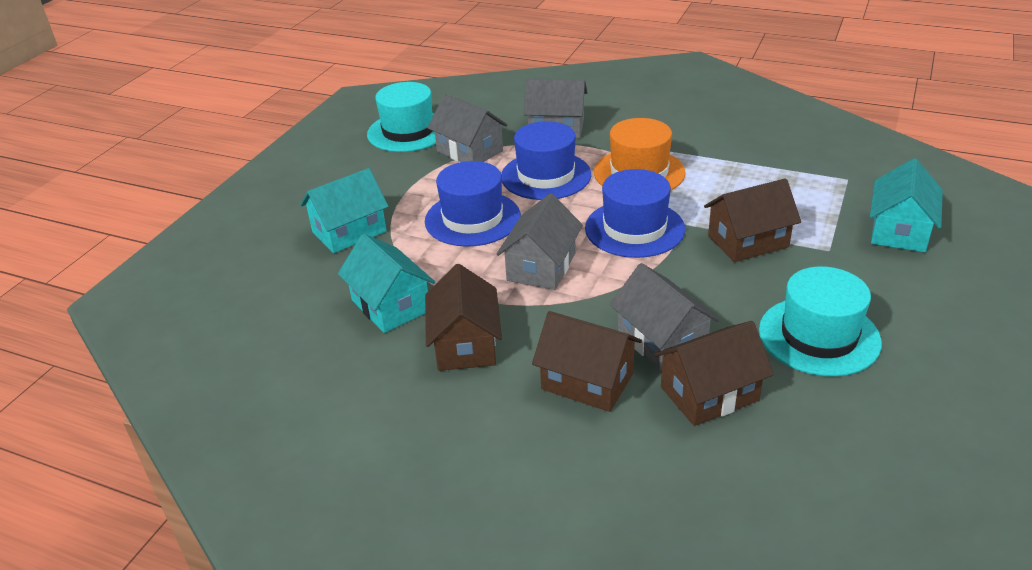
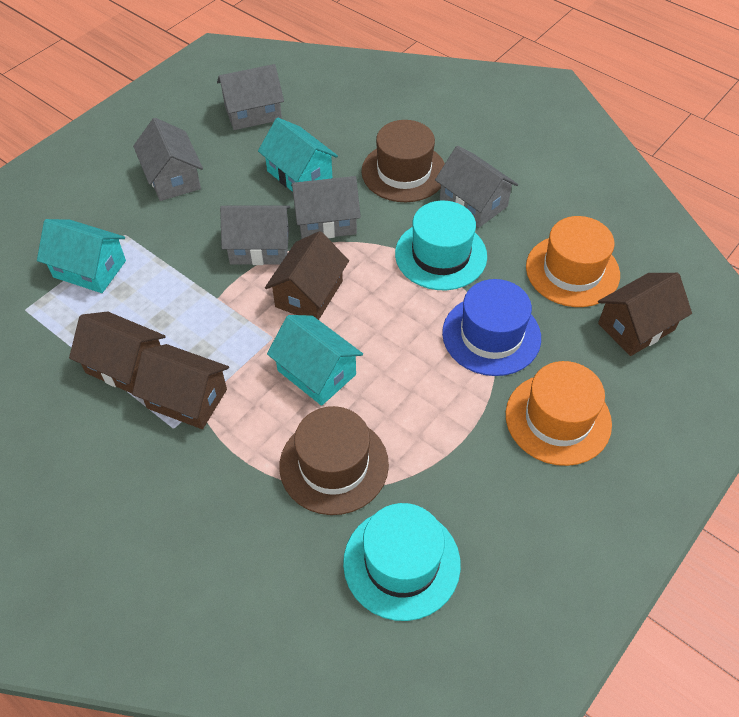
blue hat: 3 -> 1
brown hat: 0 -> 2
grey house: 4 -> 5
orange hat: 1 -> 2

